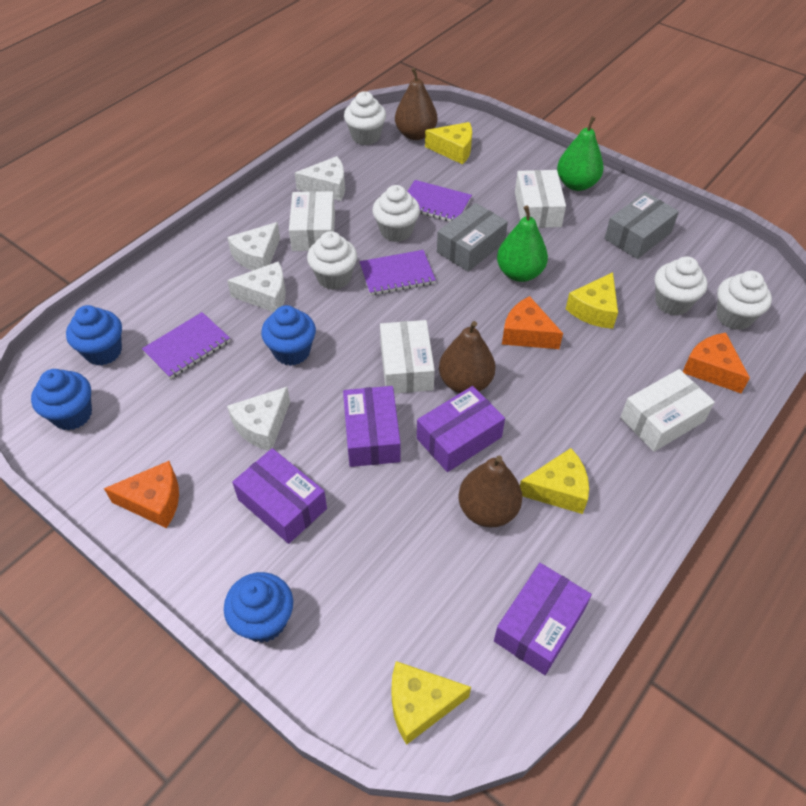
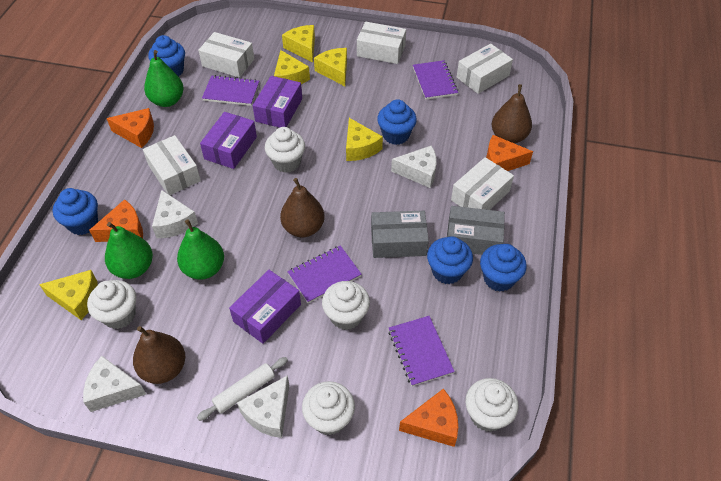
blue cupcake: 4 -> 5
green pear: 2 -> 3
orange cheese: 3 -> 4
purple box: 4 -> 3
purple notebook: 3 -> 4
white box: 4 -> 5
white rolling pin: 0 -> 1
yellow cheese: 4 -> 5

